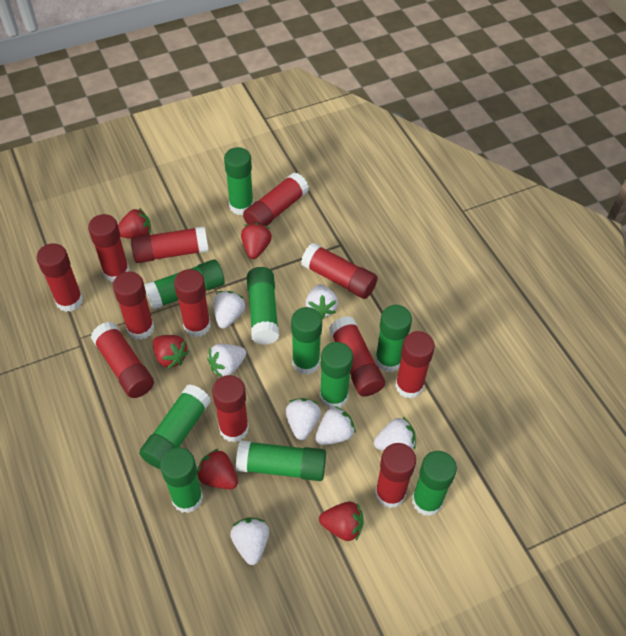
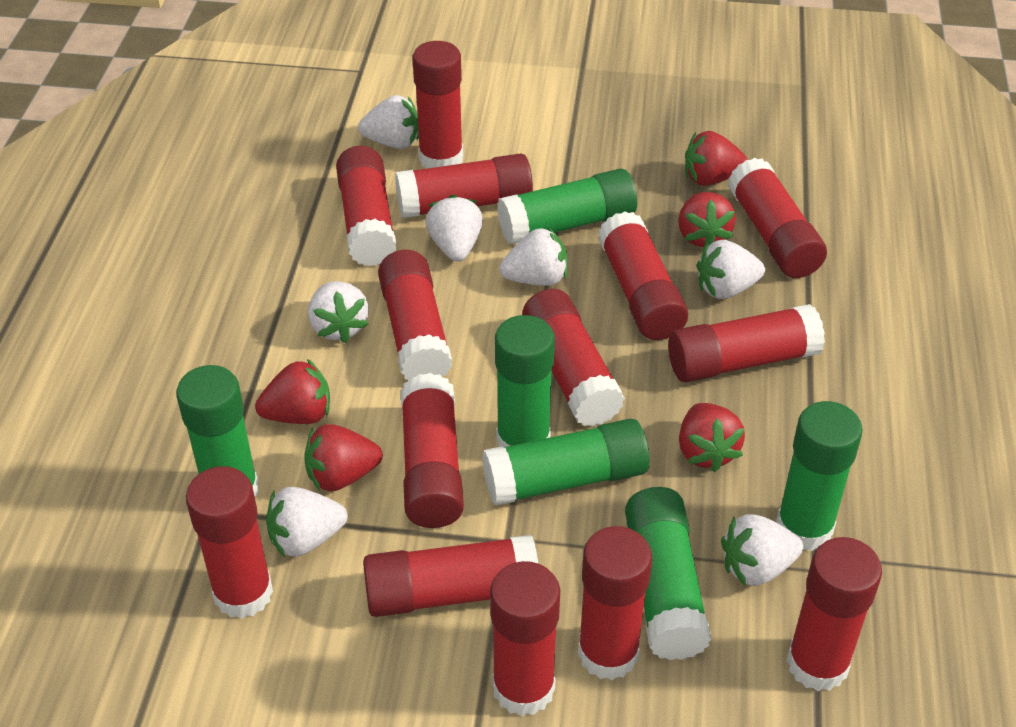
green glue stick: 10 -> 6
red glue stick: 12 -> 14

